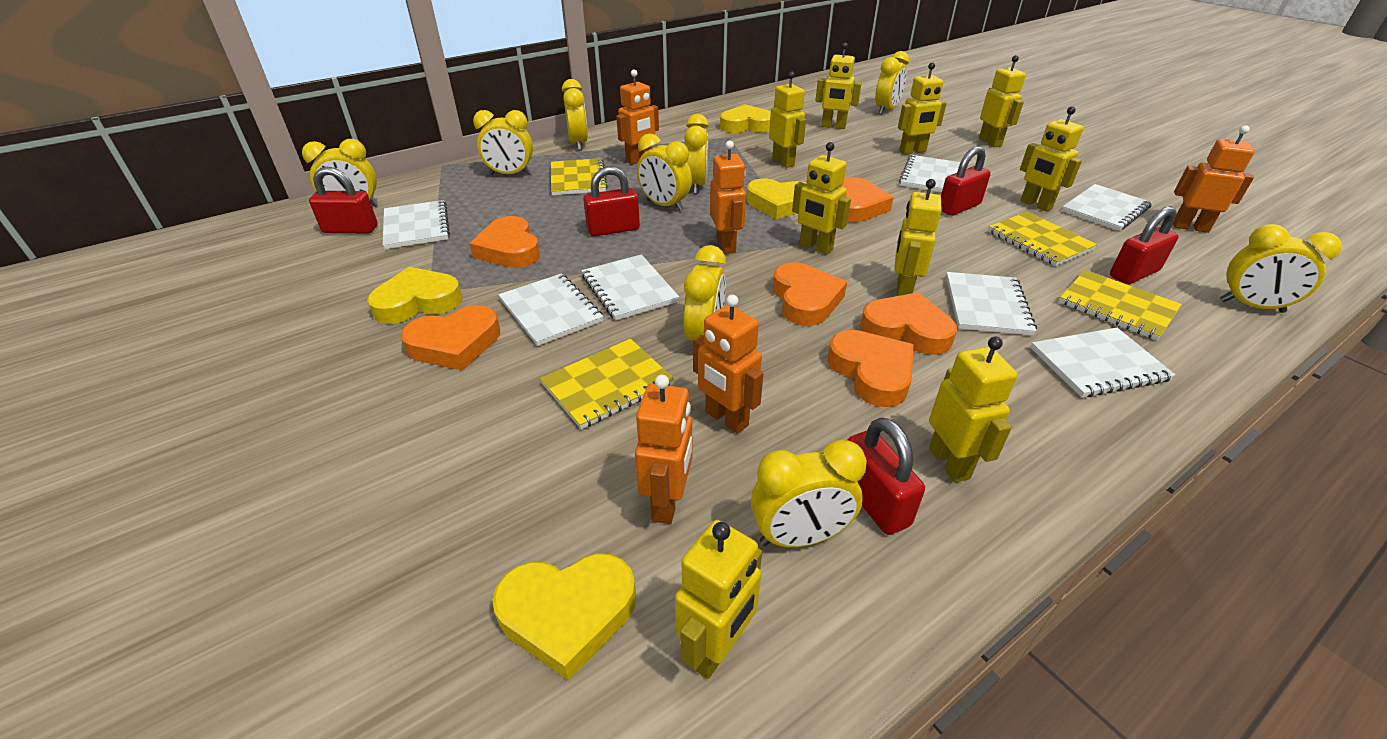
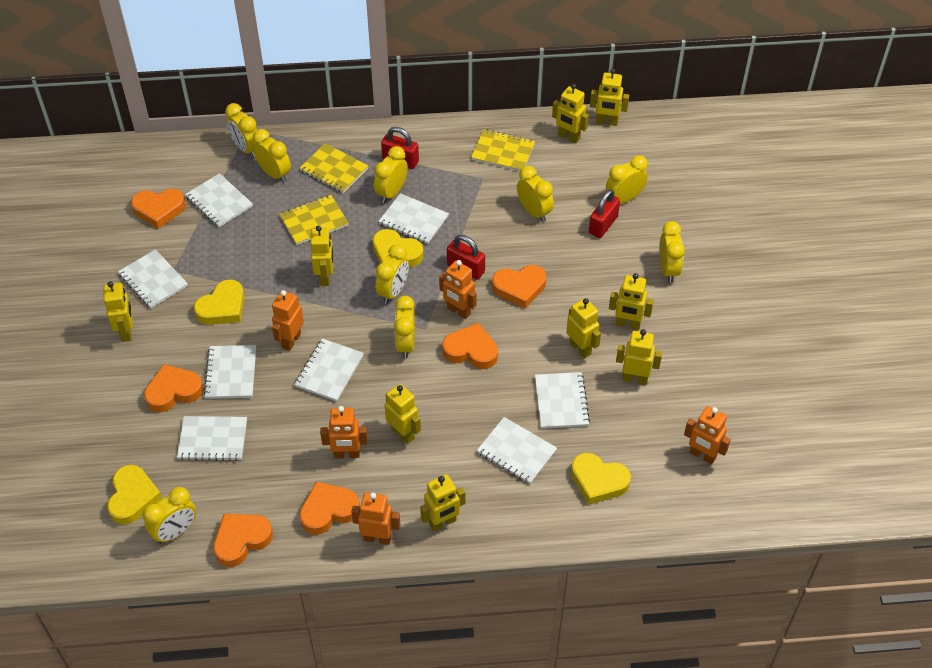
red padlock: 5 -> 3
white notebook: 7 -> 8
yellow notebook: 4 -> 3

